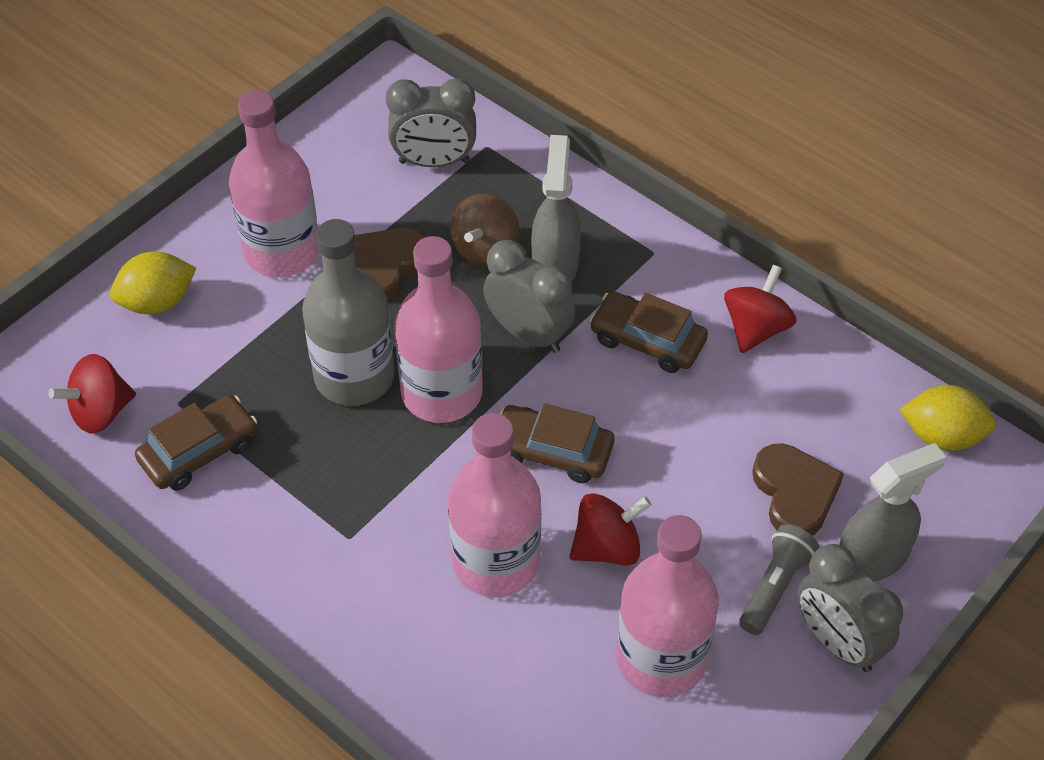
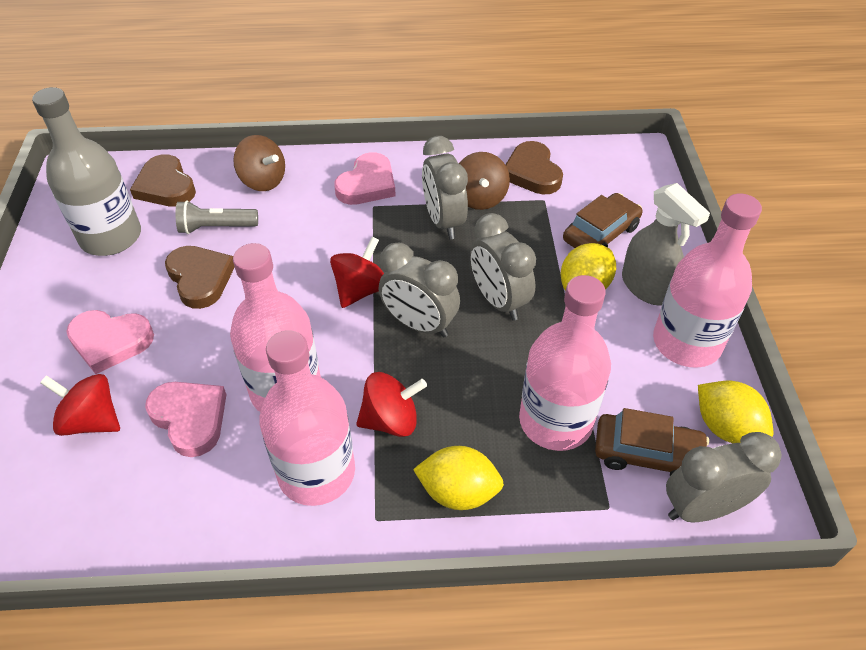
brown car: 3 -> 2
brown heart: 2 -> 3
brown spinning top: 1 -> 2
grey clock: 3 -> 4
grey spray bottle: 2 -> 1
pink heart: 0 -> 3
yellow lemon: 2 -> 3

